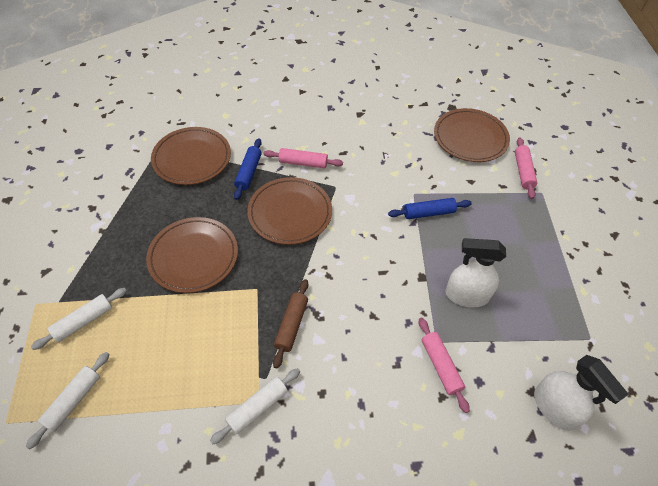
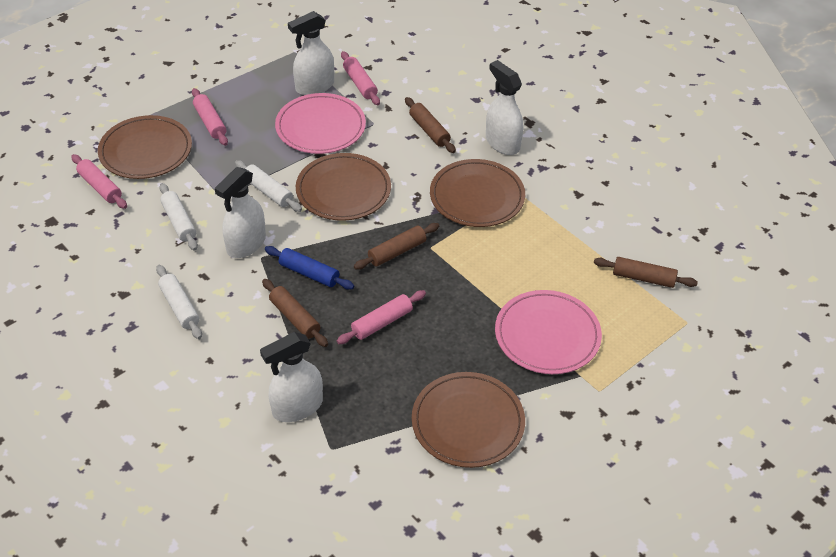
blue rolling pin: 2 -> 1
brown rolling pin: 1 -> 4
pink plate: 0 -> 2
pink rolling pin: 3 -> 4
white spray bottle: 2 -> 4

